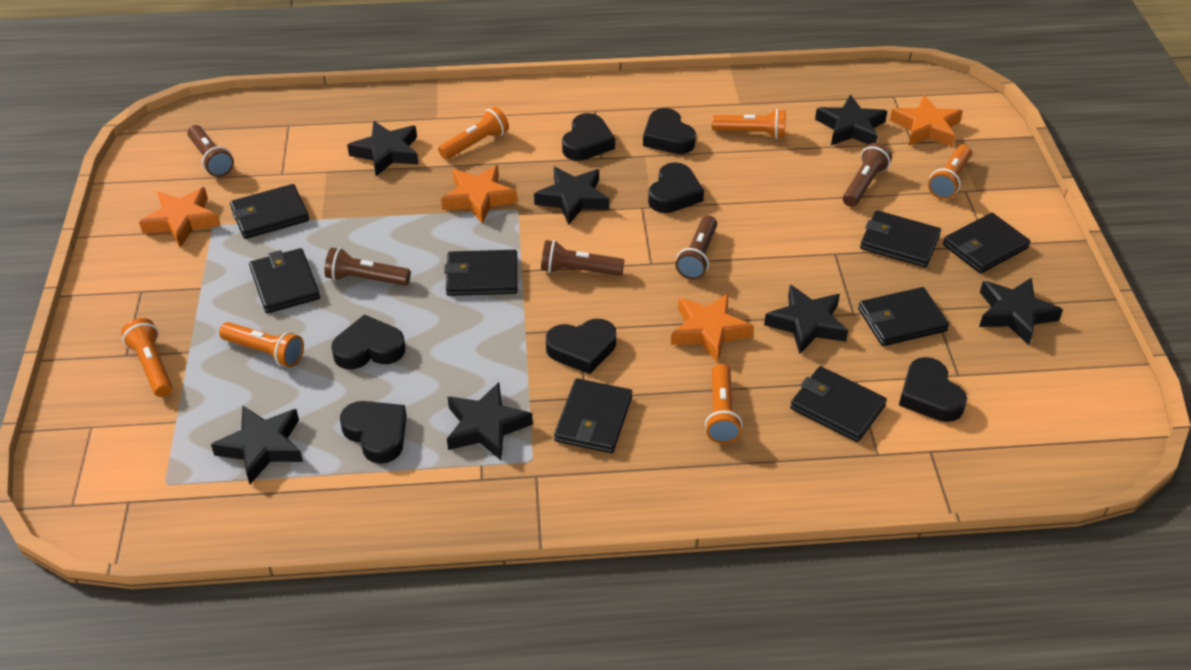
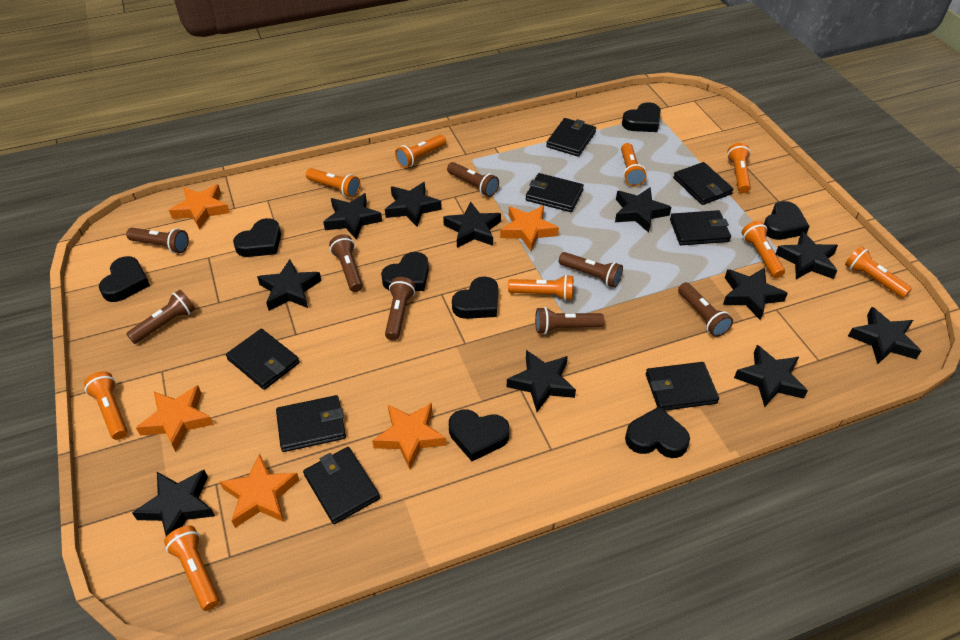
black heart: 7 -> 8
black star: 7 -> 11
brown flashlight: 5 -> 8
orange flashlight: 6 -> 9
orange star: 4 -> 5

